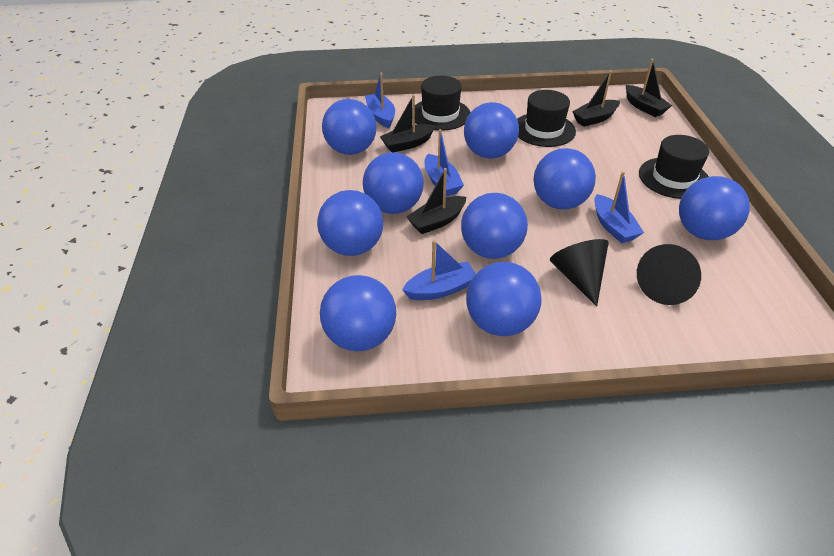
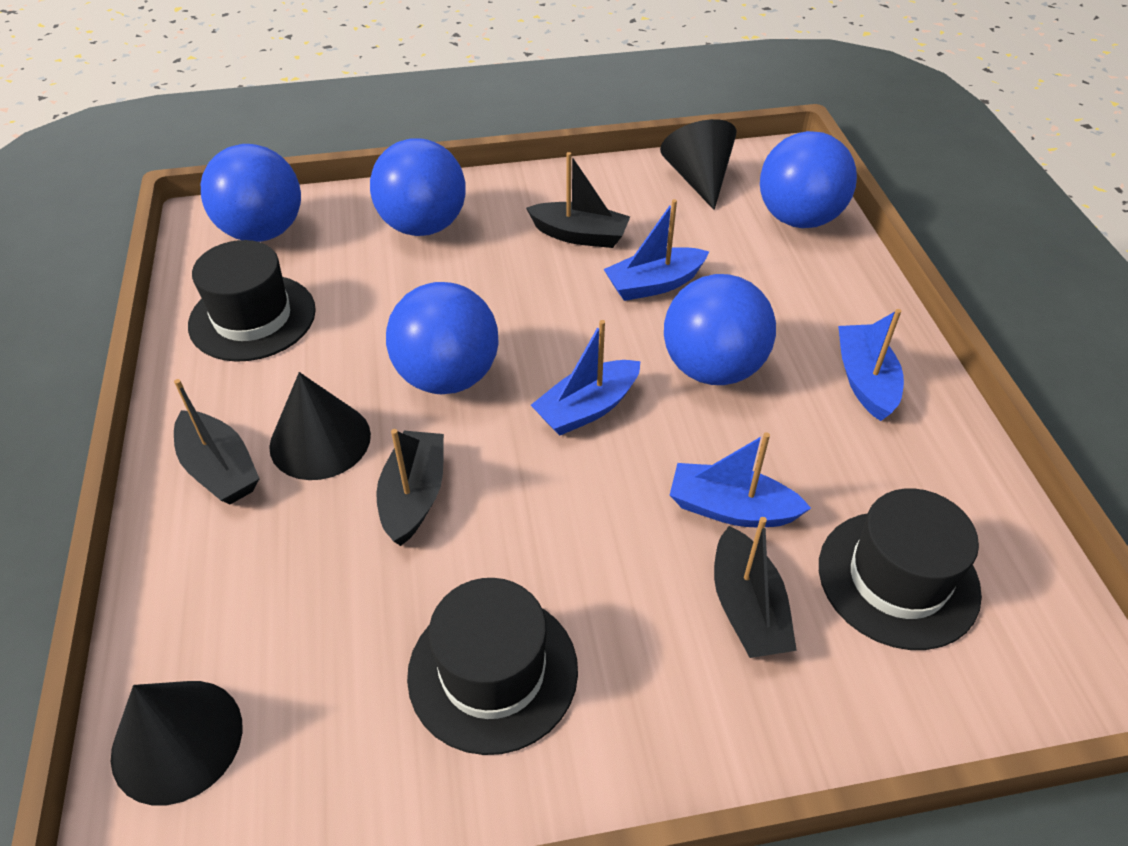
black cone: 2 -> 3
blue ball: 9 -> 5

